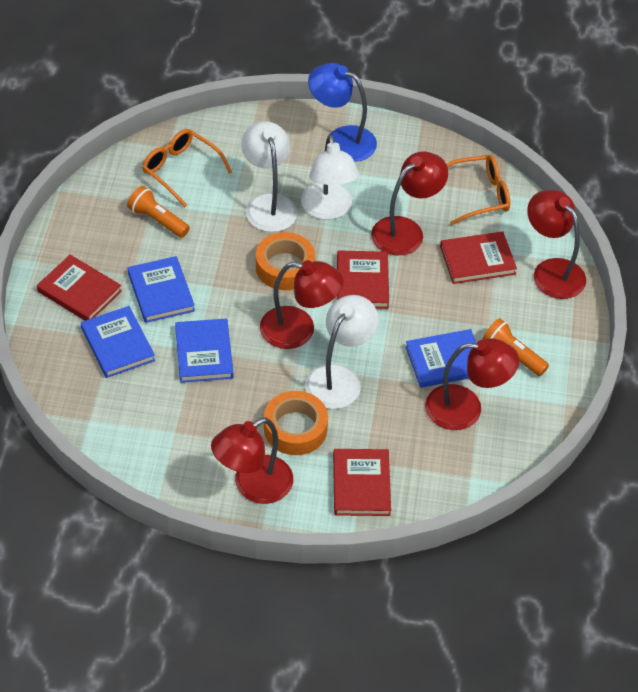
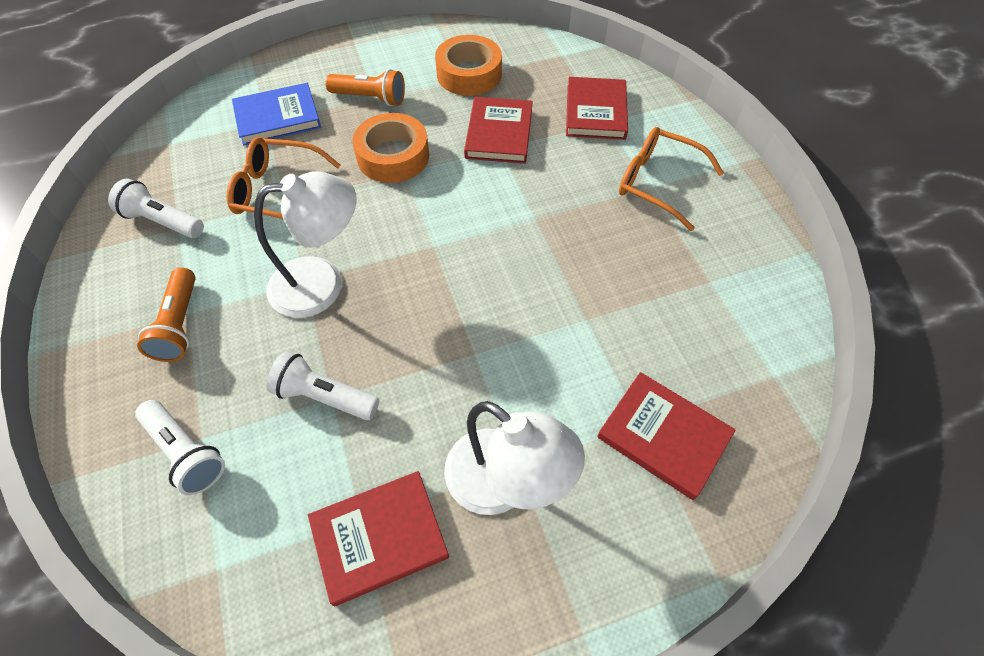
blue book: 4 -> 1
blue lamp: 1 -> 0
red lamp: 5 -> 0
white flashlight: 0 -> 3
white lamp: 3 -> 2

